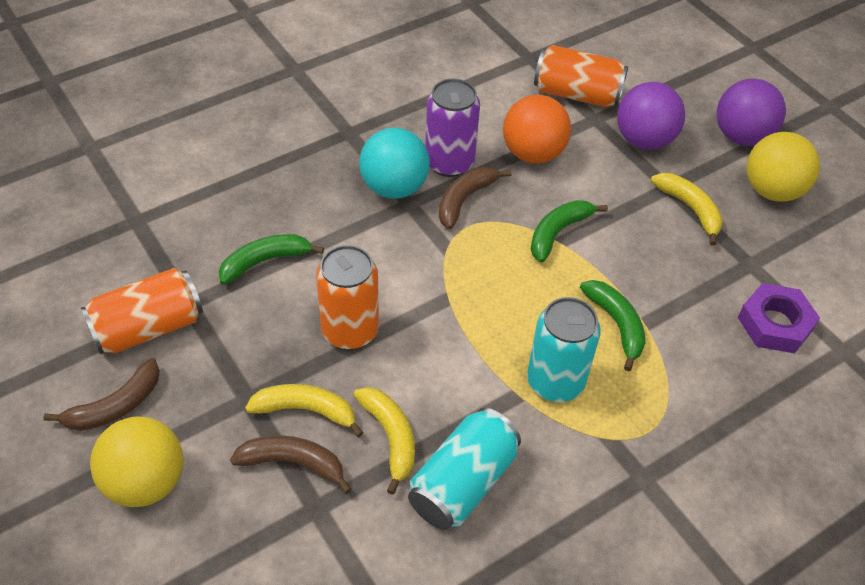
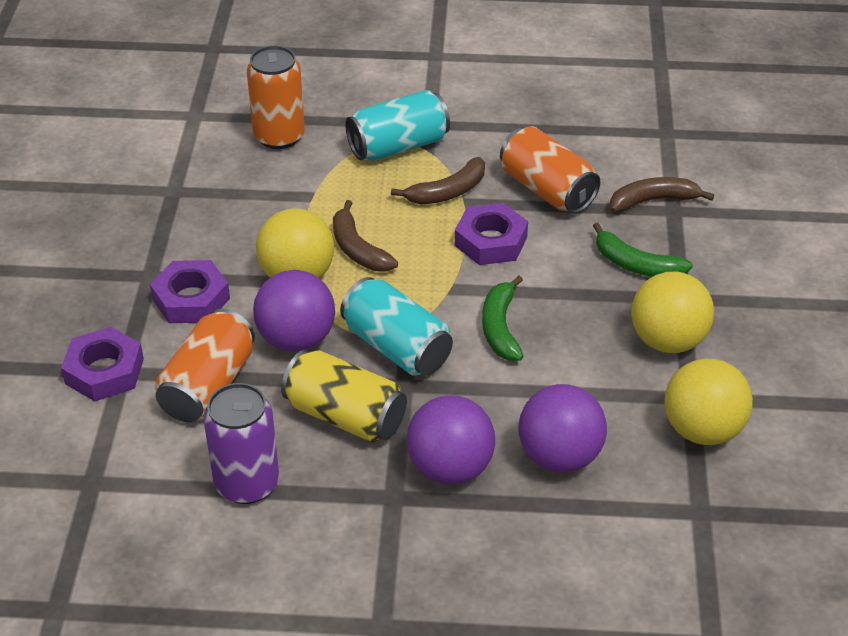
green banana: 3 -> 2
orange ball: 1 -> 0
purple ball: 2 -> 3
purple nut: 1 -> 3
turquoise ball: 1 -> 0
yellow ball: 2 -> 3
yellow banana: 3 -> 0
yellow can: 0 -> 1

